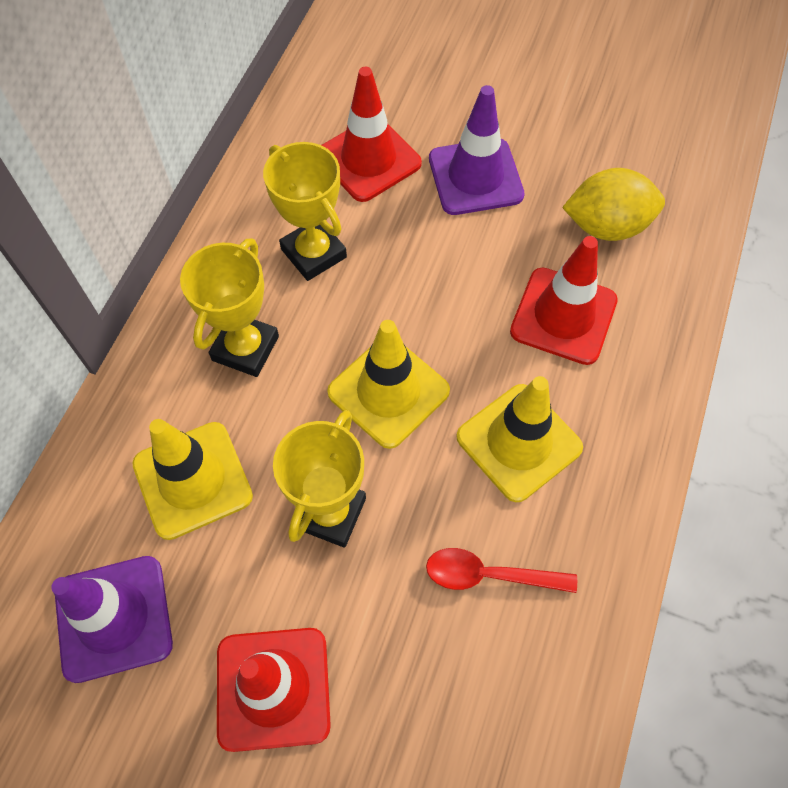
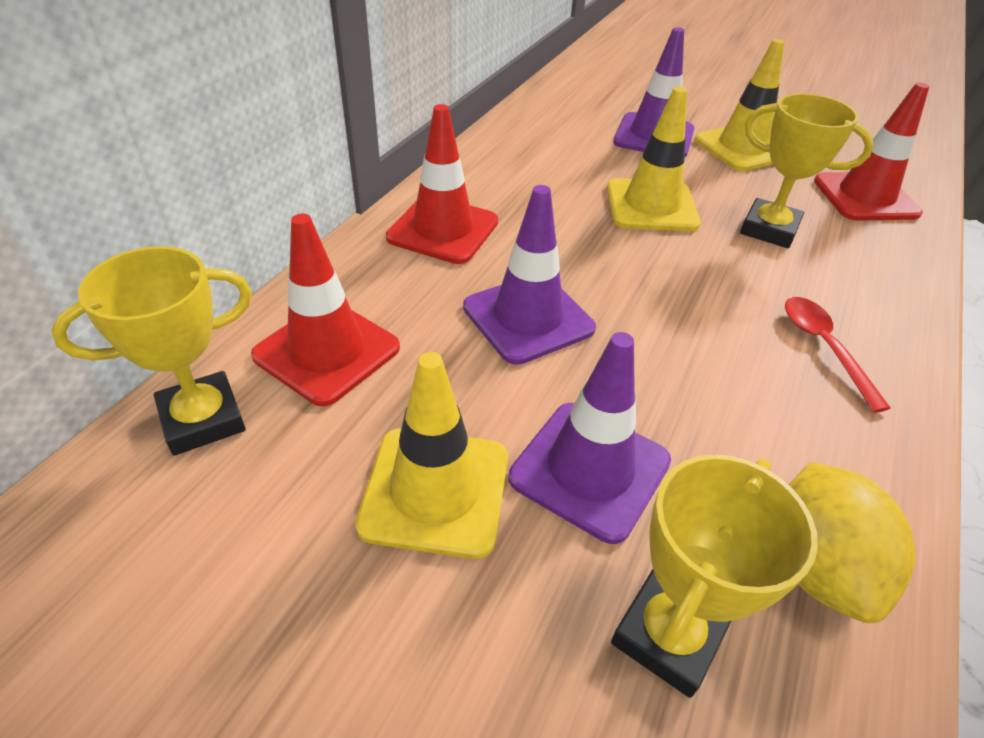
purple traffic cone: 2 -> 3

